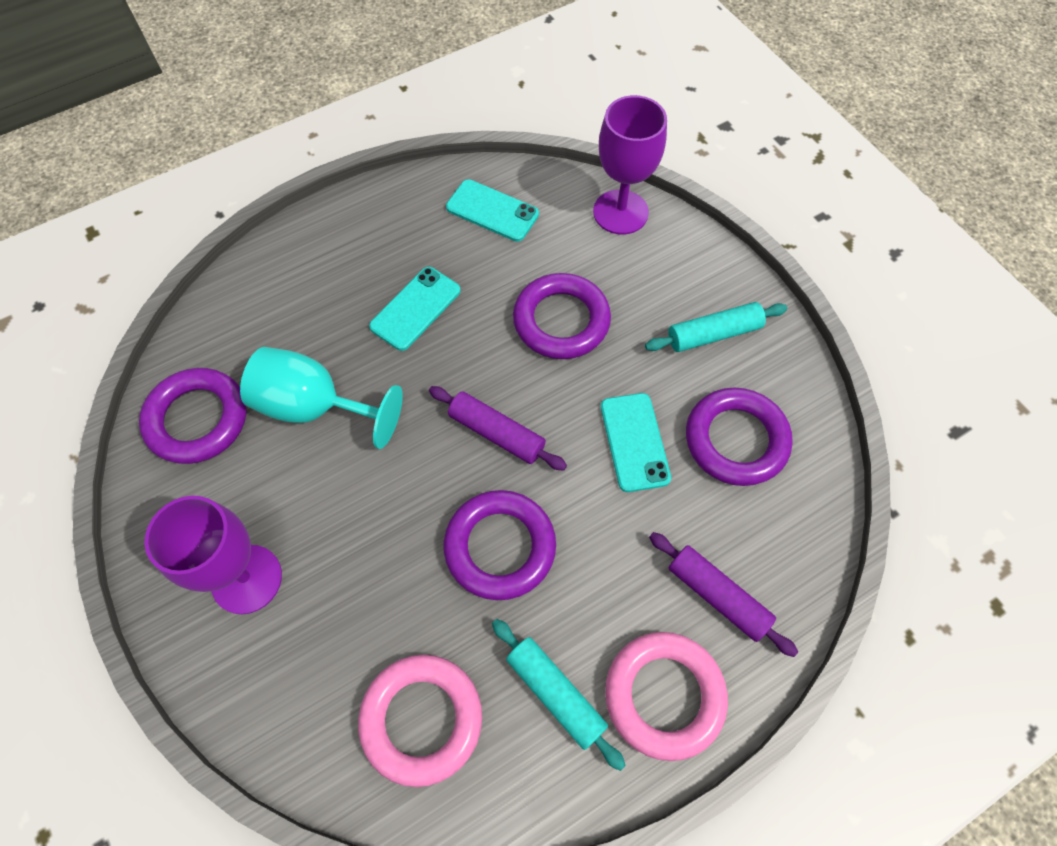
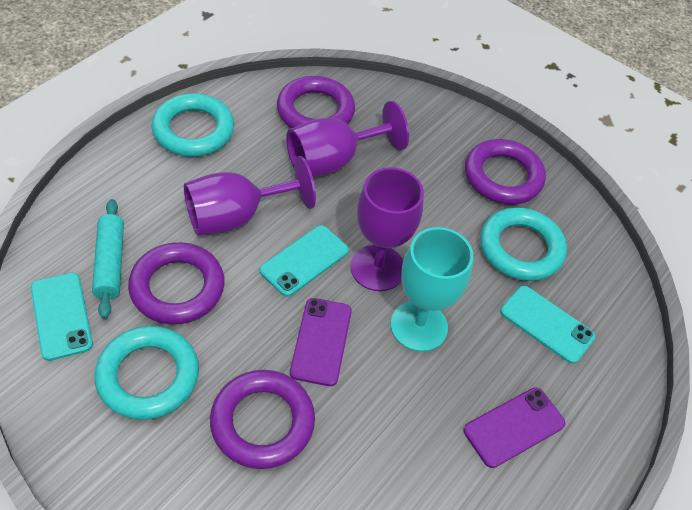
pink ring: 2 -> 0
purple goblet: 2 -> 3
purple phone: 0 -> 2
purple rolling pin: 2 -> 0
turquoise ring: 0 -> 3
turquoise rolling pin: 2 -> 1

